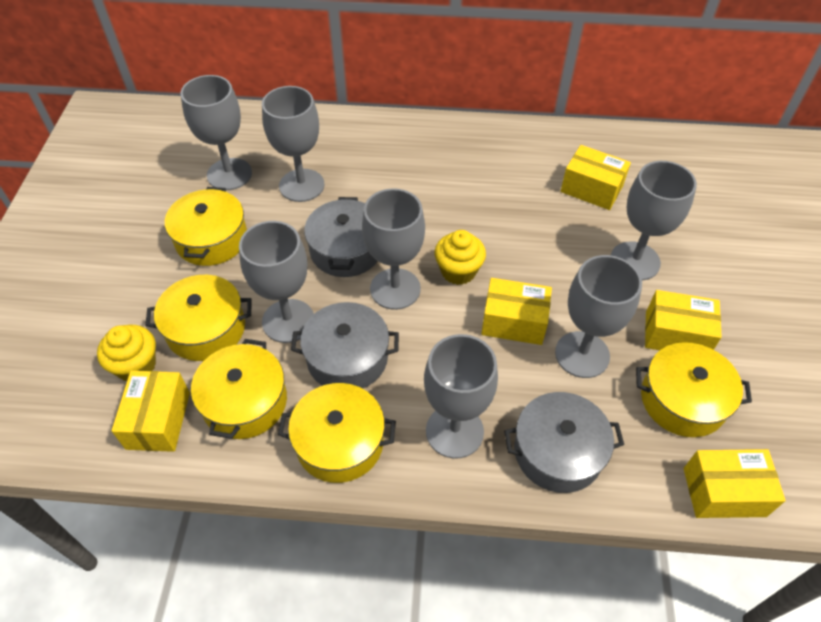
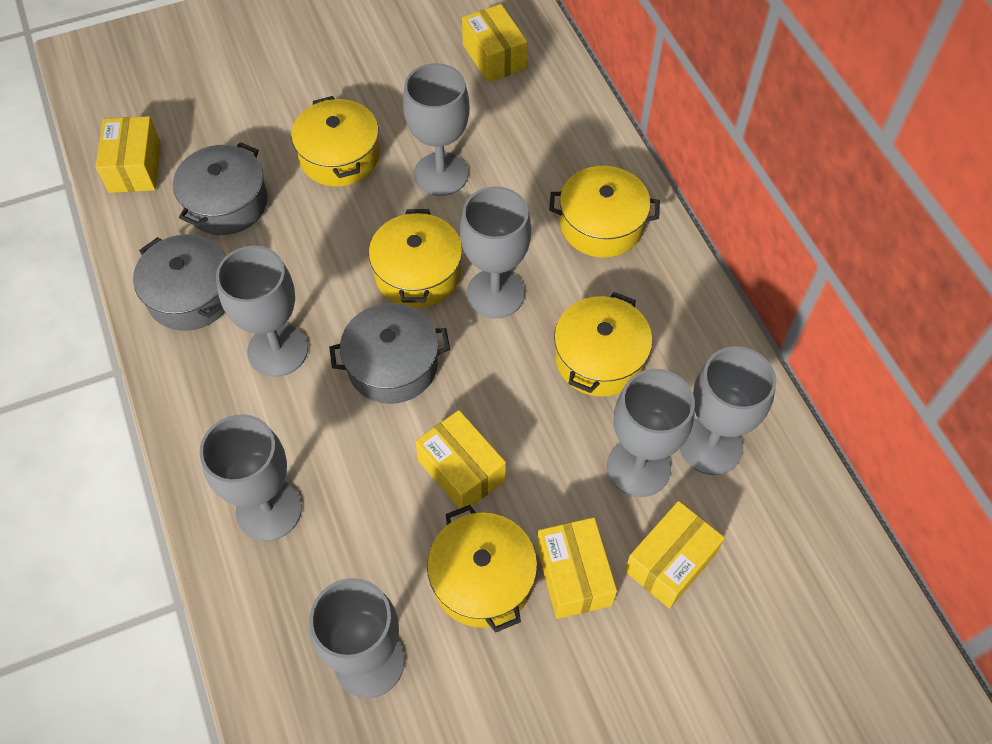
yellow cupcake: 2 -> 0

